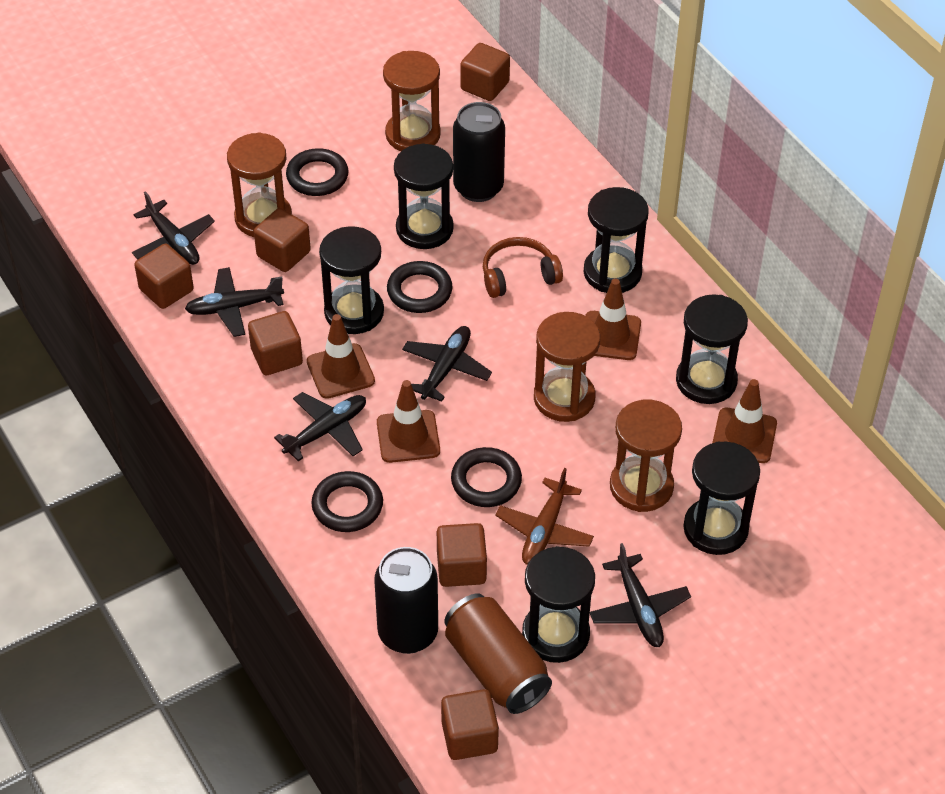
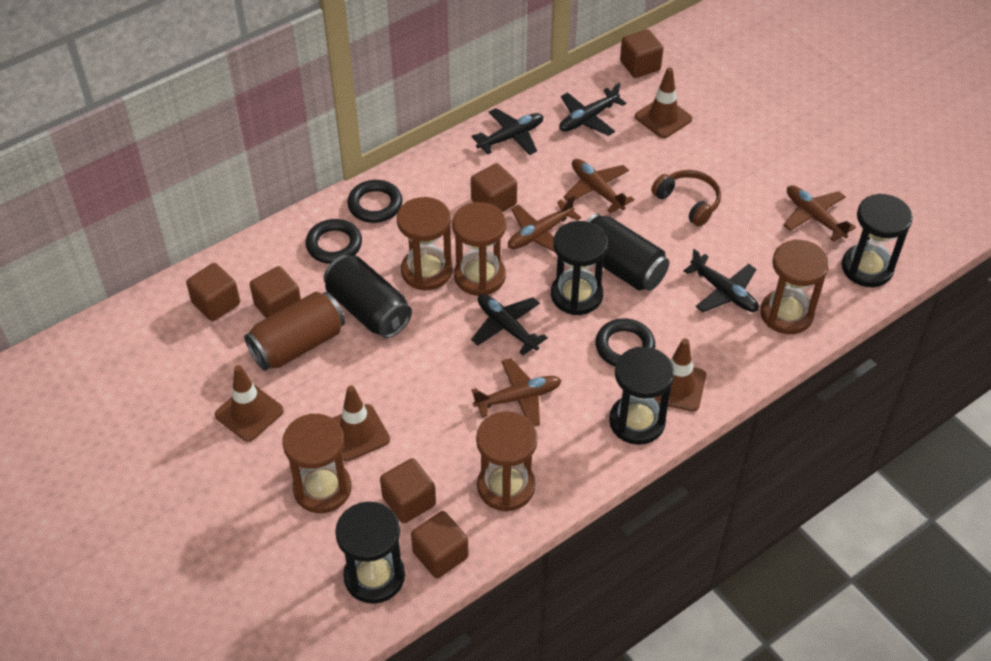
black hourglass: 6 -> 4
black plane: 5 -> 4
black ring: 4 -> 3
brown hourglass: 4 -> 5
brown plane: 1 -> 4

